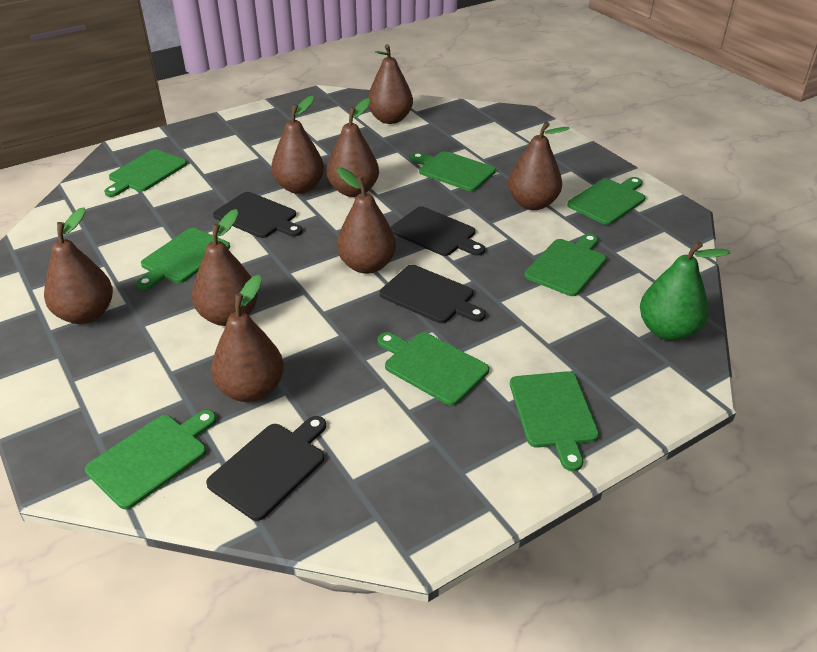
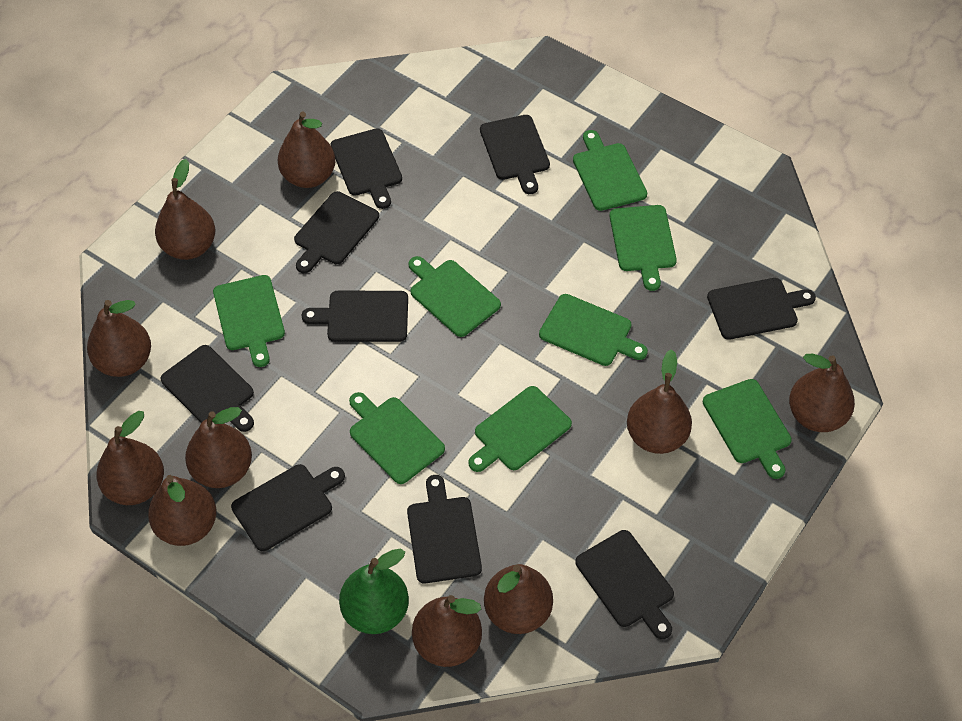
black cutting board: 4 -> 9
brown pear: 8 -> 10

